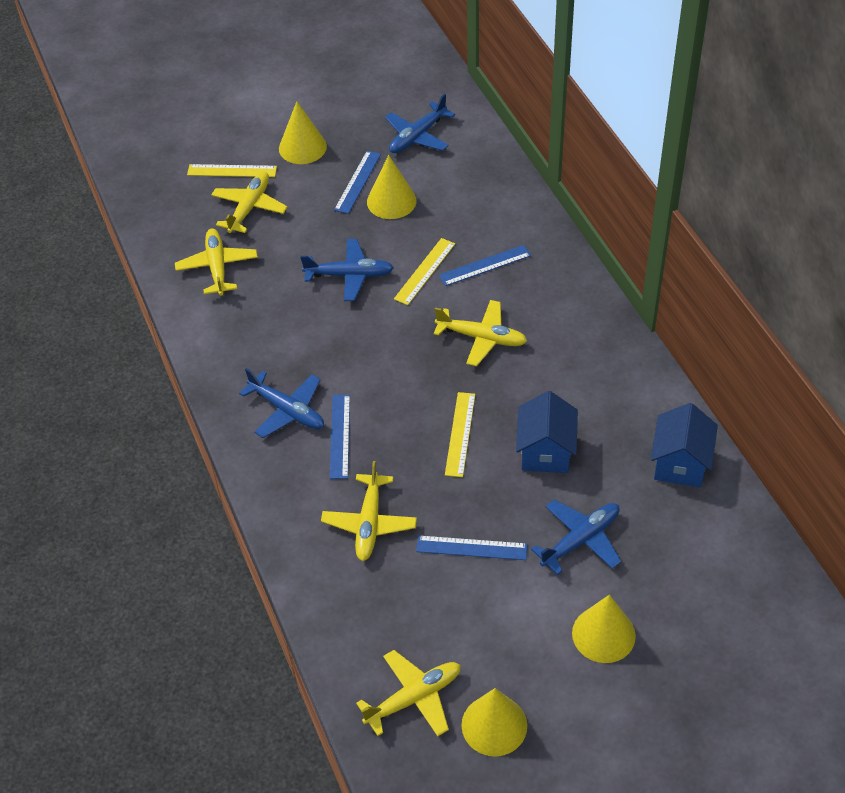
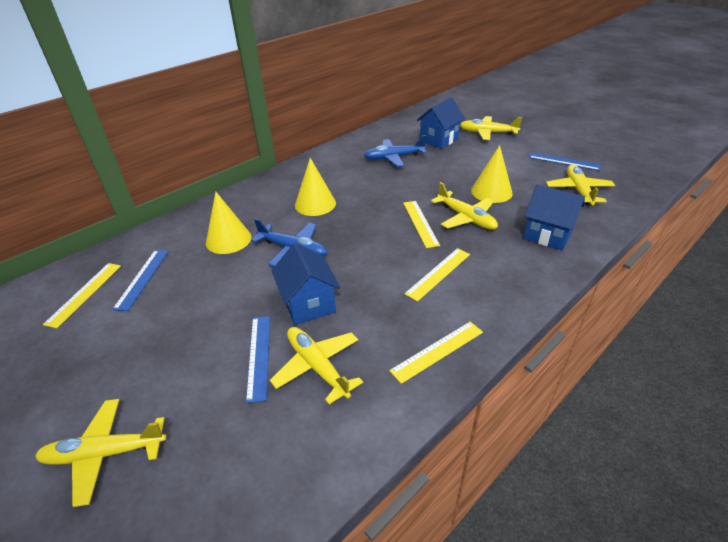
blue house: 2 -> 3
blue plane: 4 -> 2
blue ruler: 4 -> 3
yellow cone: 4 -> 3
yellow ruler: 3 -> 4

